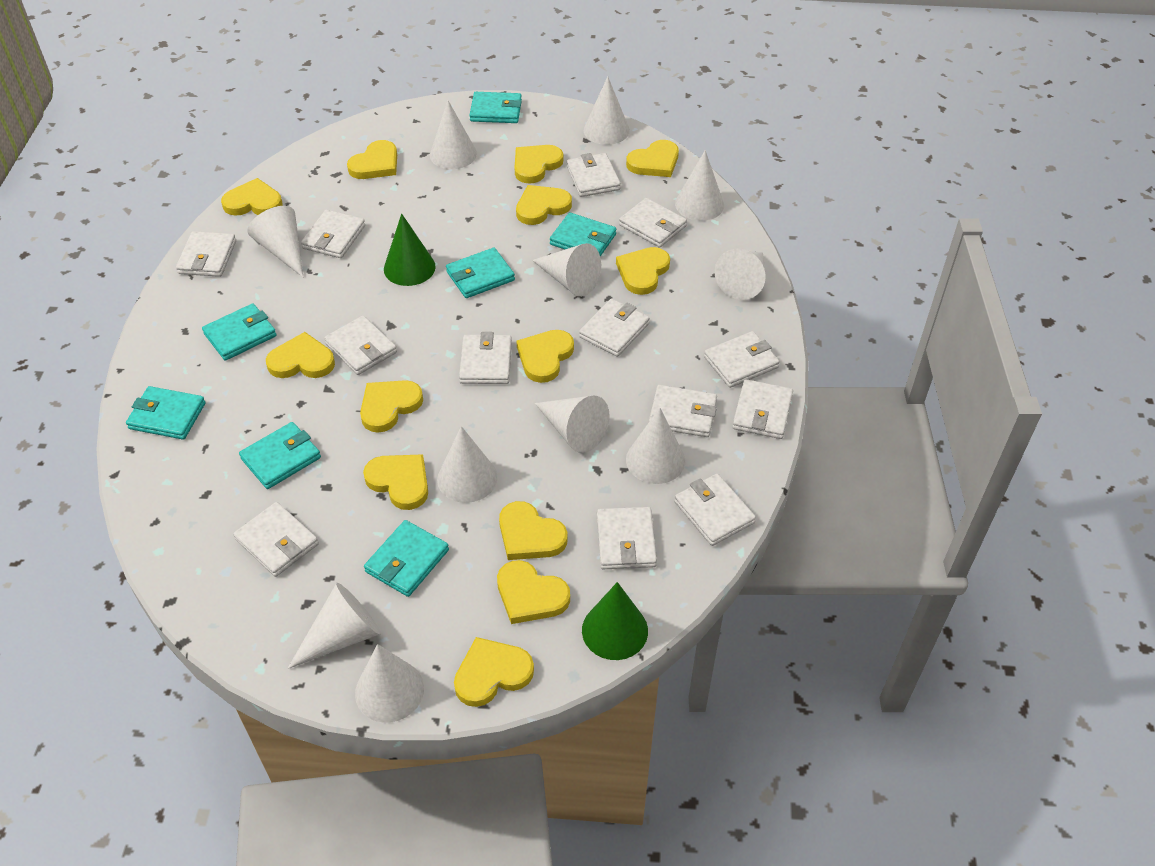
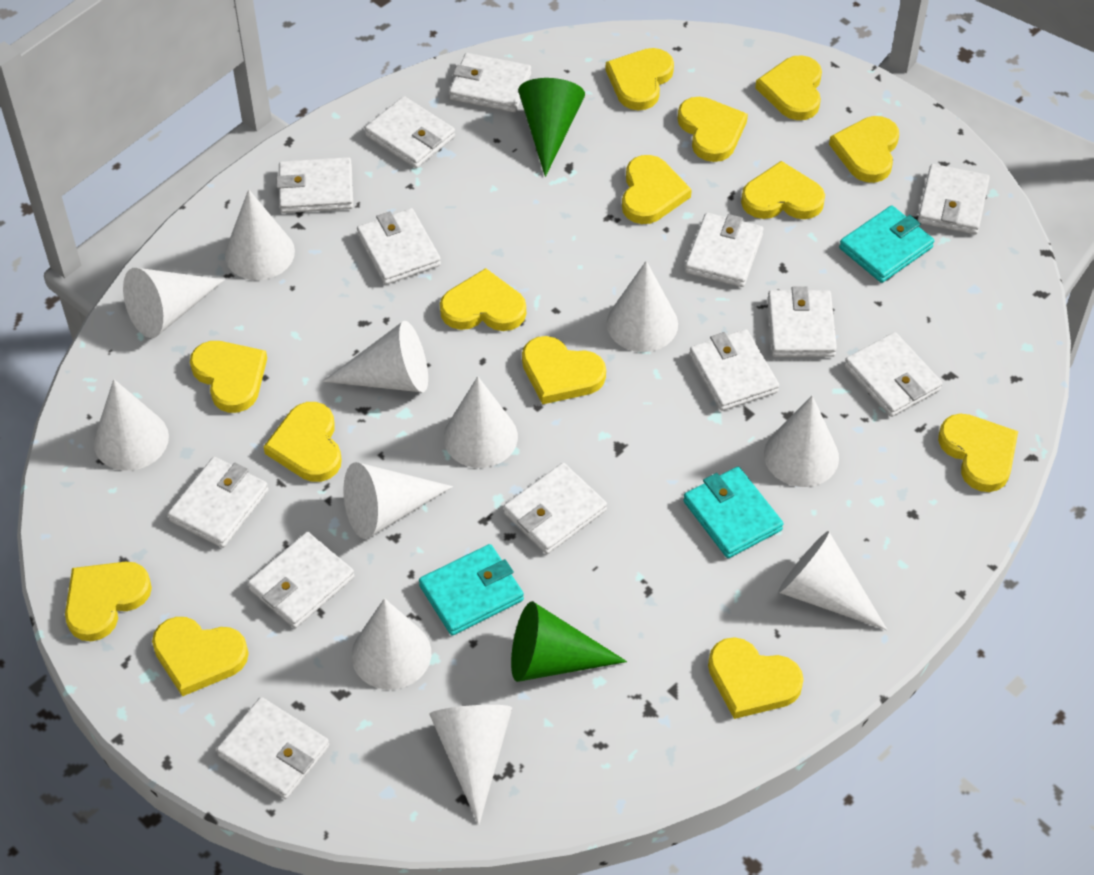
turquoise wallet: 7 -> 3
yellow heart: 13 -> 14

